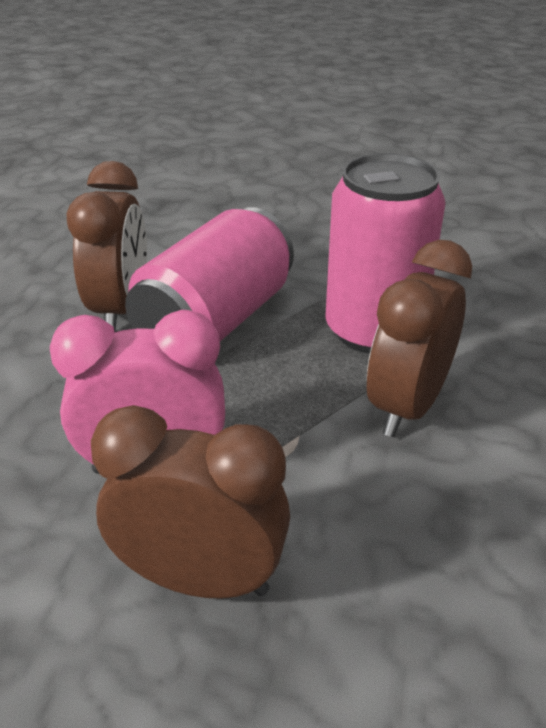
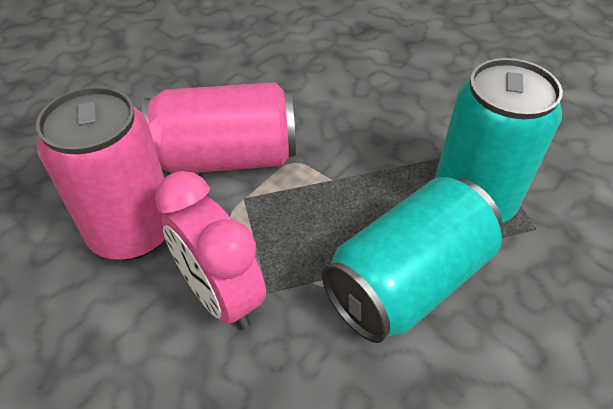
brown clock: 3 -> 0
turquoise can: 0 -> 2

